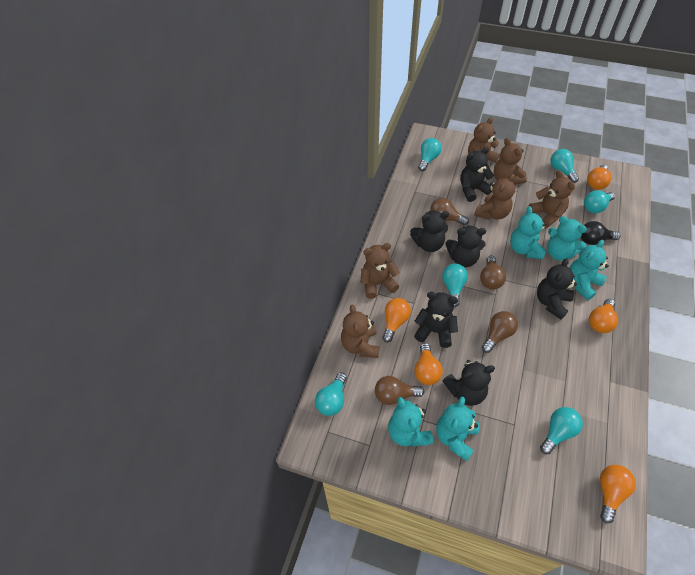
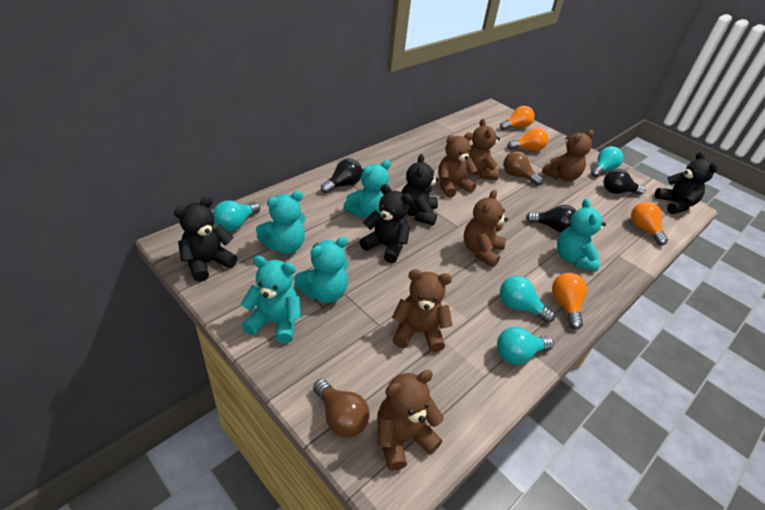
black light bulb: 1 -> 3
black teddy bear: 6 -> 4
brown light bulb: 4 -> 2
orange light bulb: 5 -> 4
turquoise light bulb: 6 -> 4

